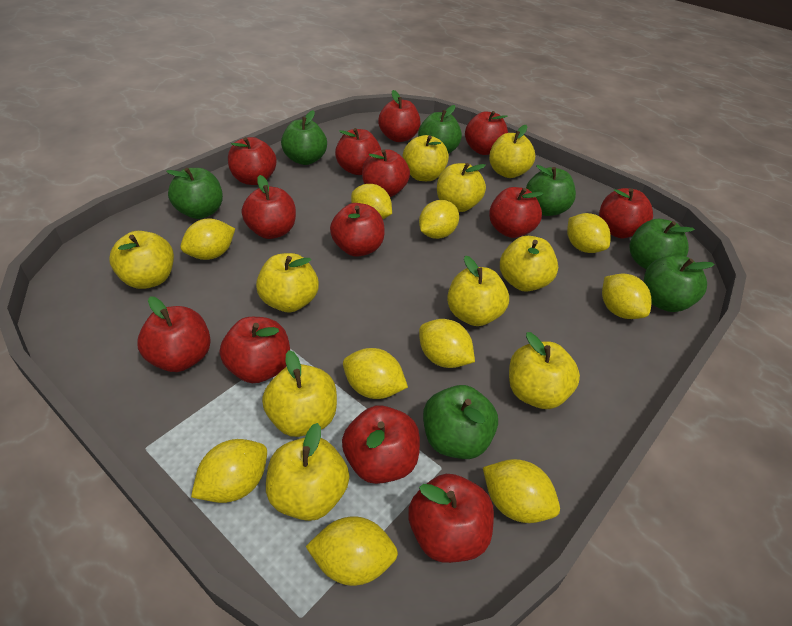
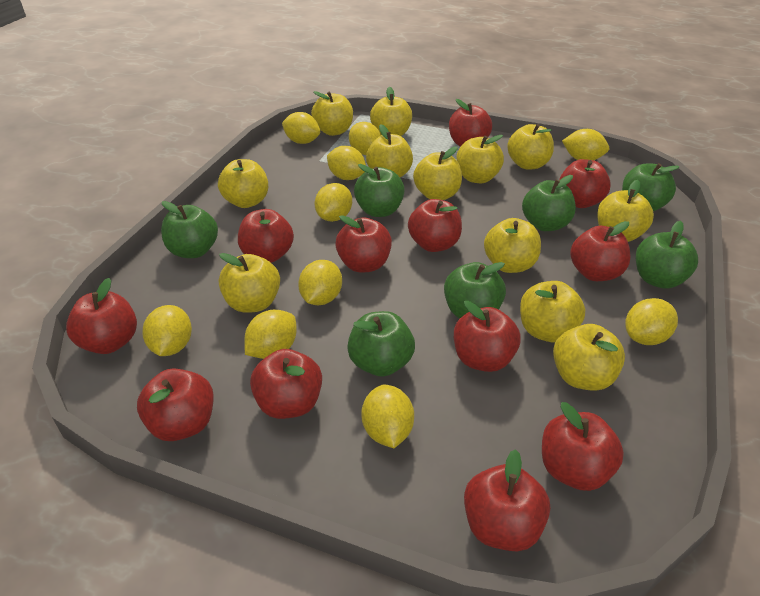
red apple: 13 -> 12
yellow apple: 10 -> 12

